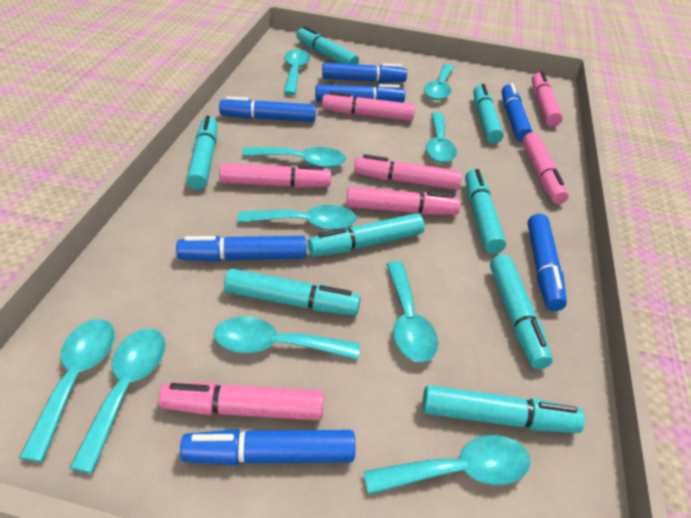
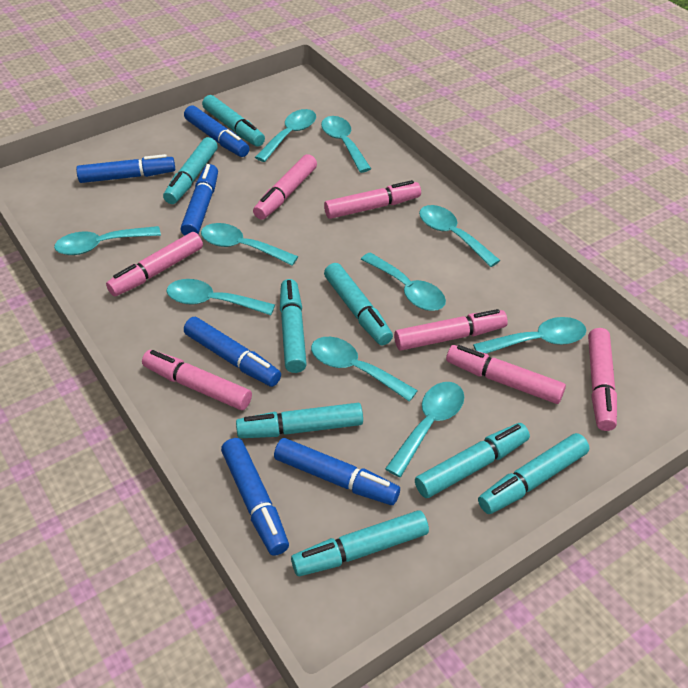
blue marker: 7 -> 6

